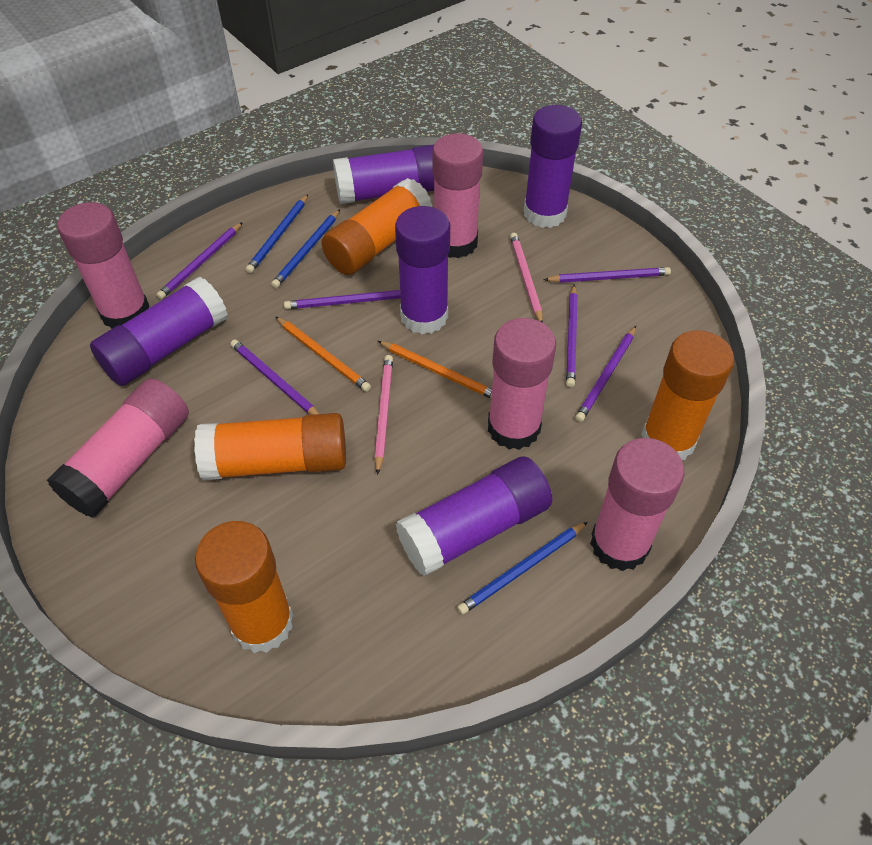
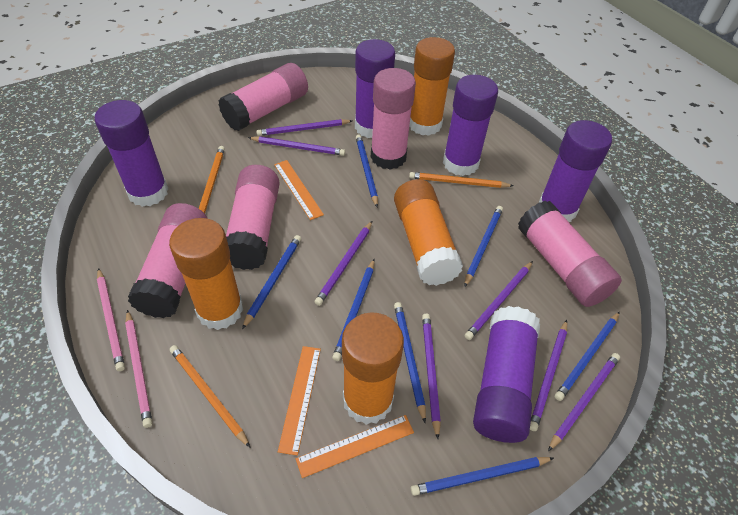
blue pencil: 3 -> 7
orange pencil: 2 -> 3
orange ruler: 0 -> 3
purple pencil: 6 -> 7

